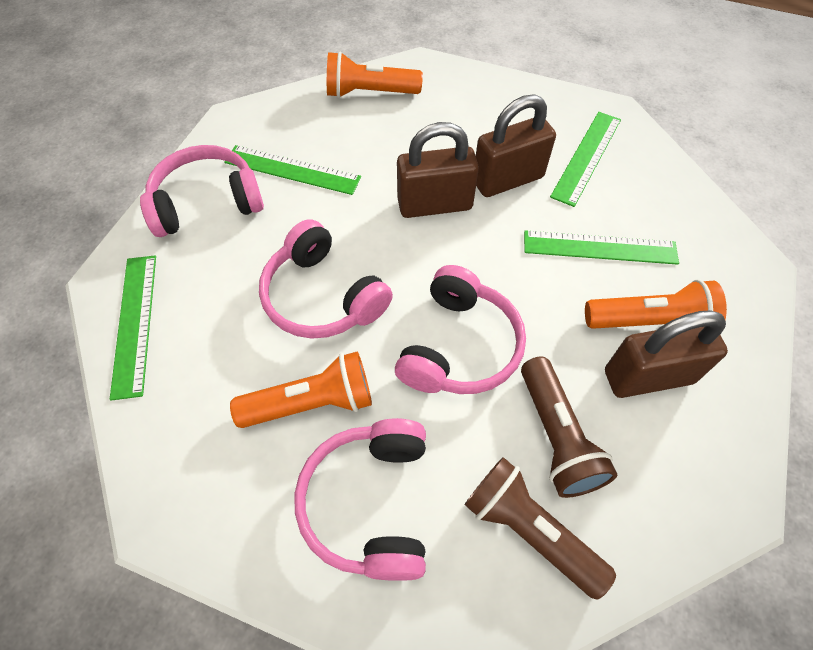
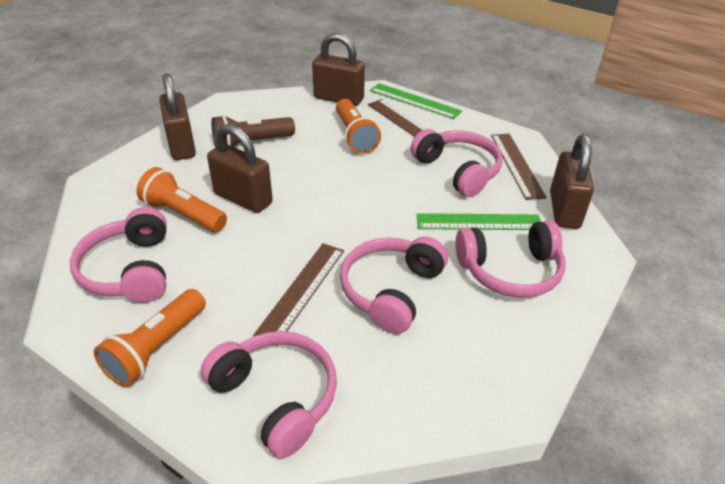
brown flashlight: 2 -> 1
brown padlock: 3 -> 4
brown ruler: 0 -> 3
green ruler: 4 -> 2
pink headphones: 4 -> 5

